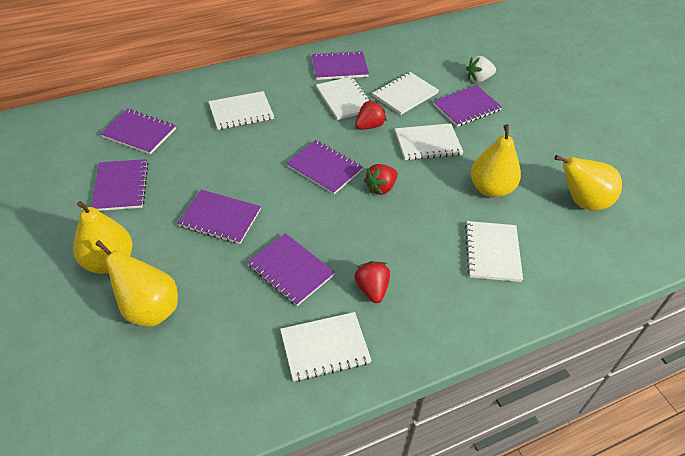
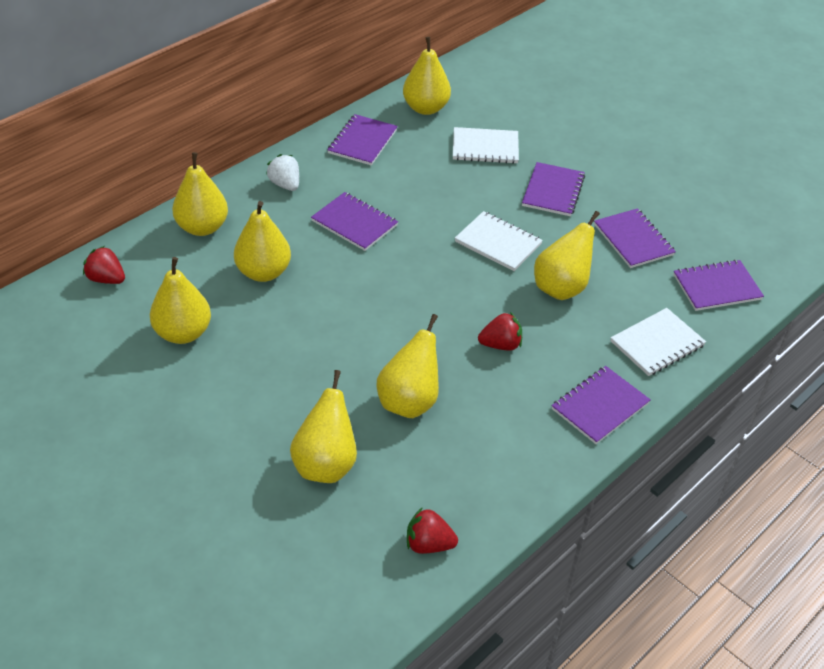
purple notebook: 7 -> 6
white notebook: 6 -> 3
yellow pear: 4 -> 7

